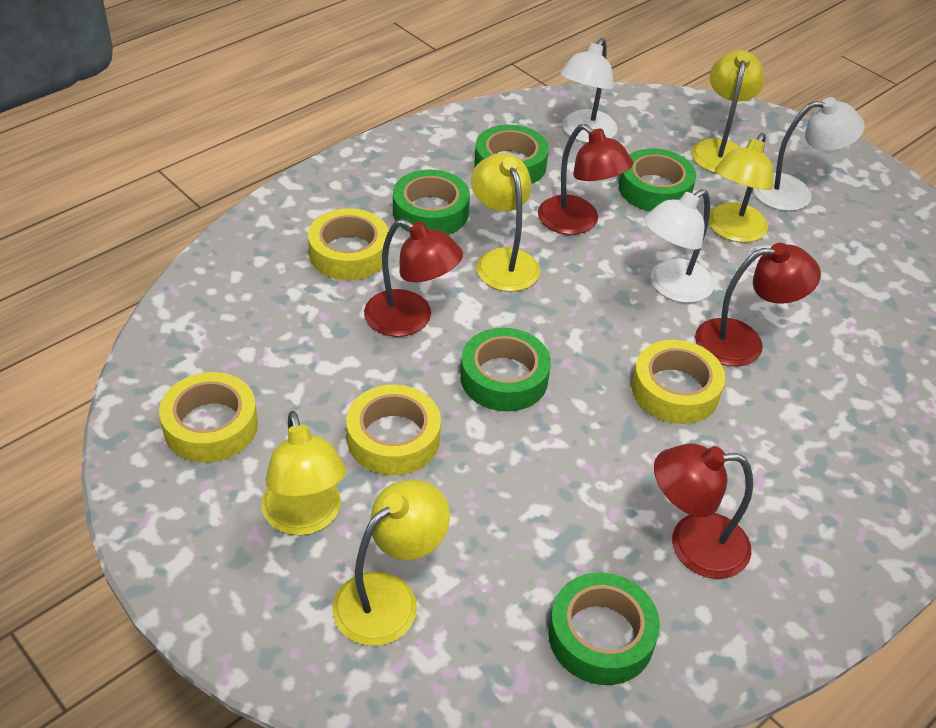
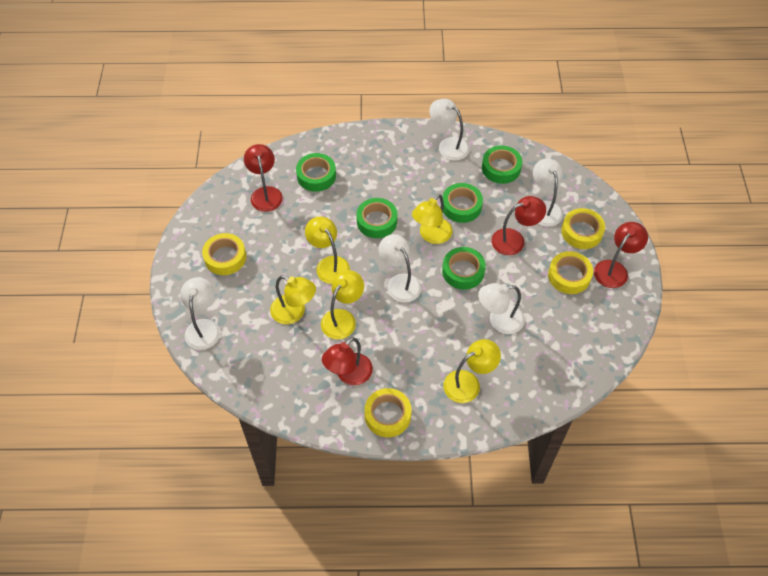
white lamp: 3 -> 5

